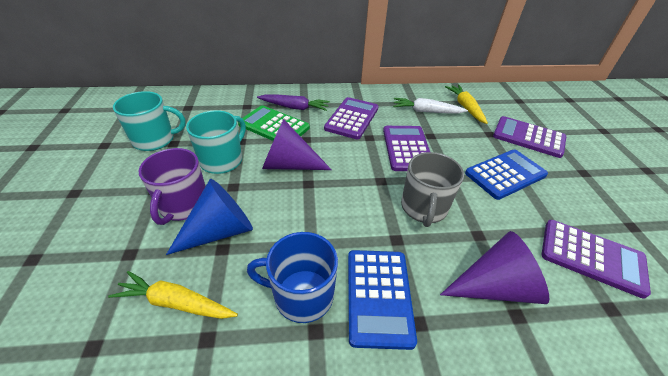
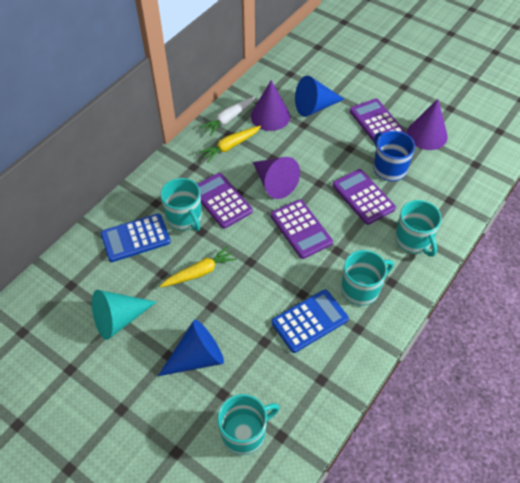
blue cone: 1 -> 2
green calculator: 1 -> 0
grey mug: 1 -> 0
purple carrot: 1 -> 0
purple cone: 2 -> 3
purple mug: 1 -> 0
turquoise cone: 0 -> 1
turquoise mug: 2 -> 4

